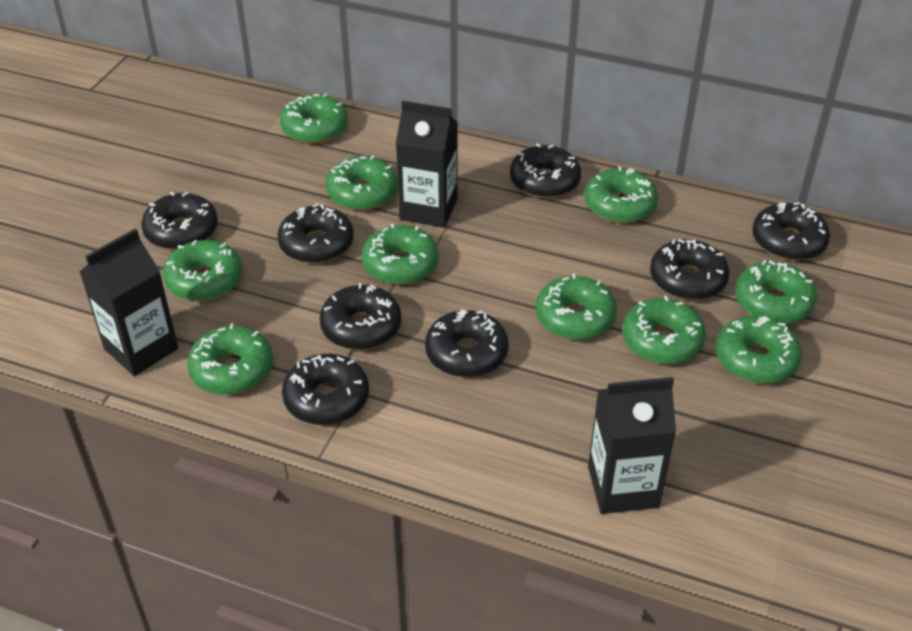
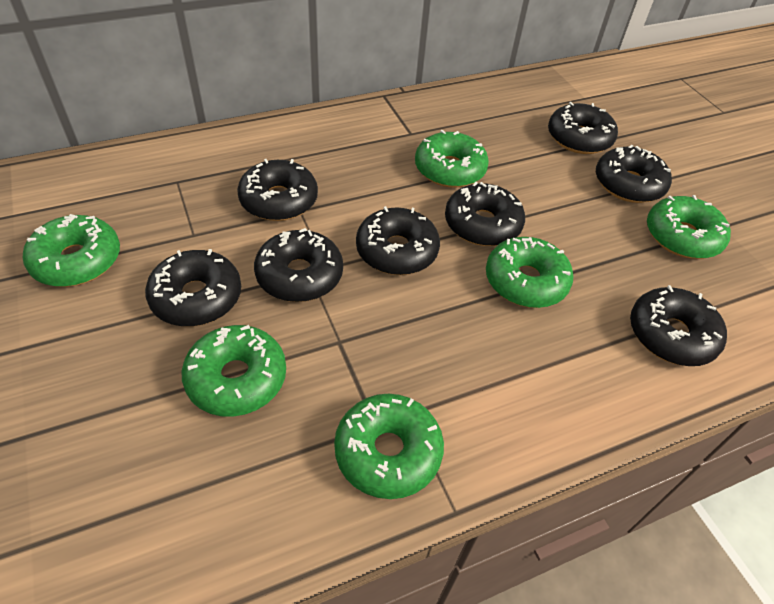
black carton: 3 -> 0
green donut: 10 -> 6

